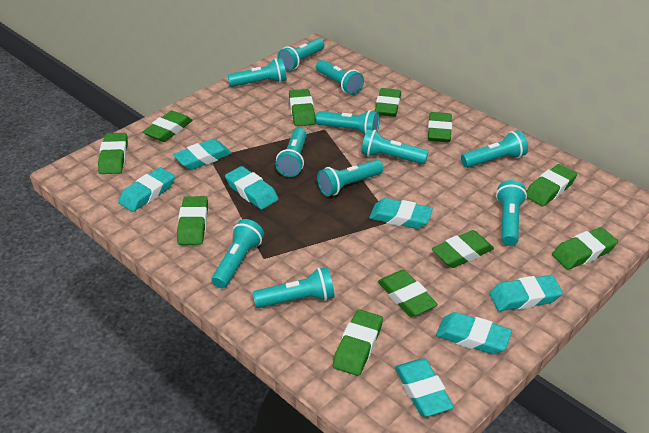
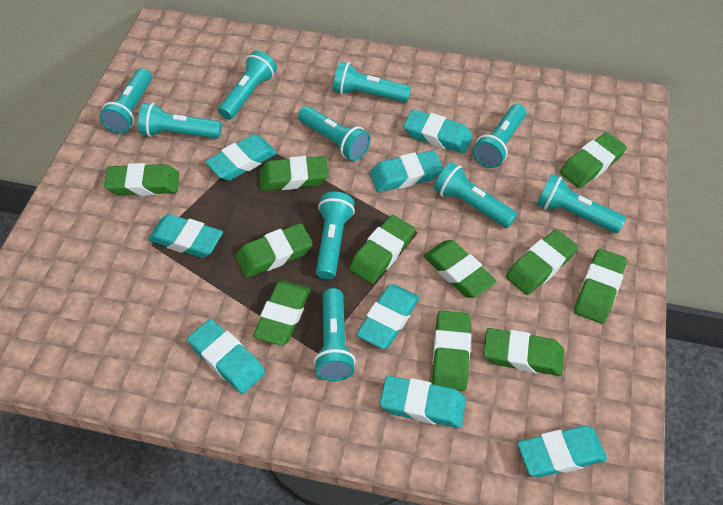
turquoise eraser: 7 -> 8
turquoise flashlight: 11 -> 10

